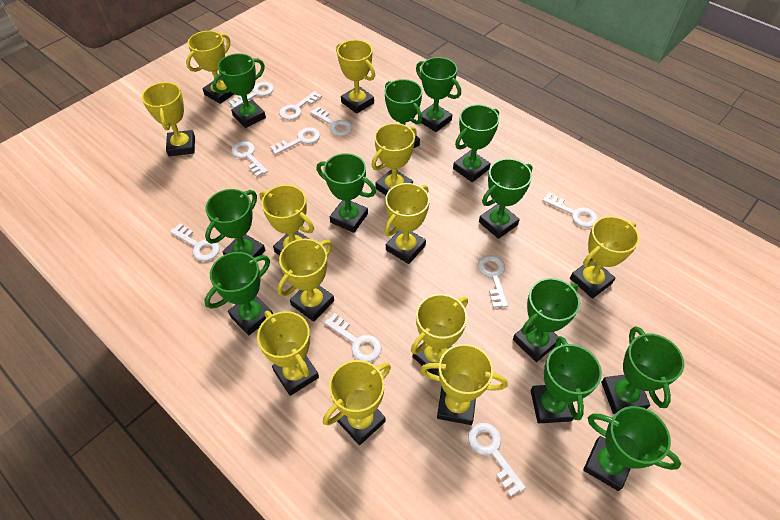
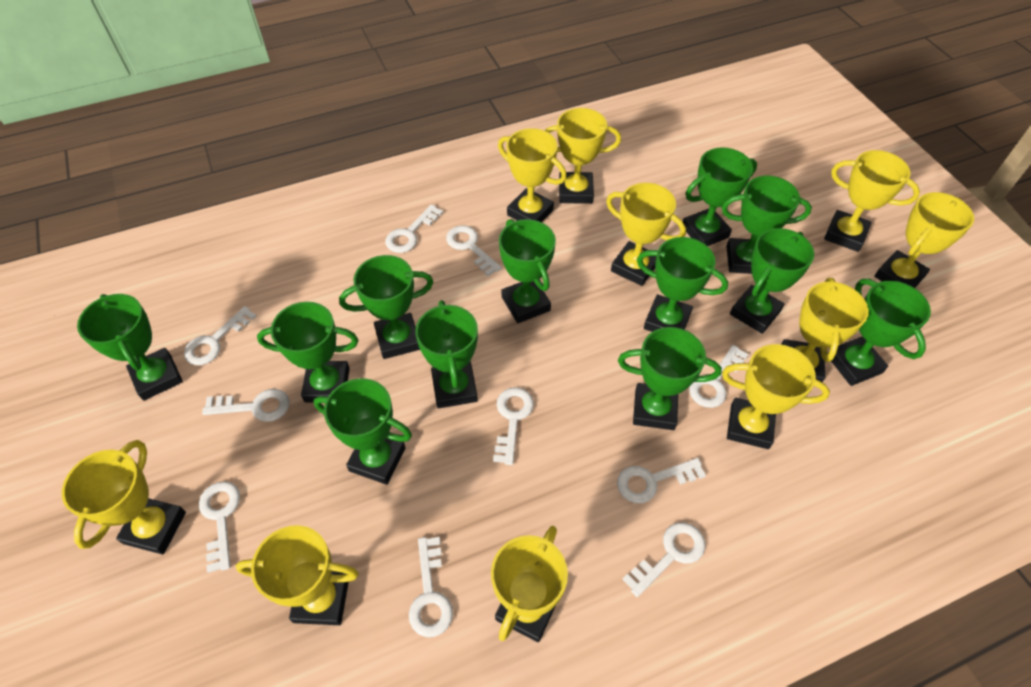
yellow trophy: 12 -> 10

